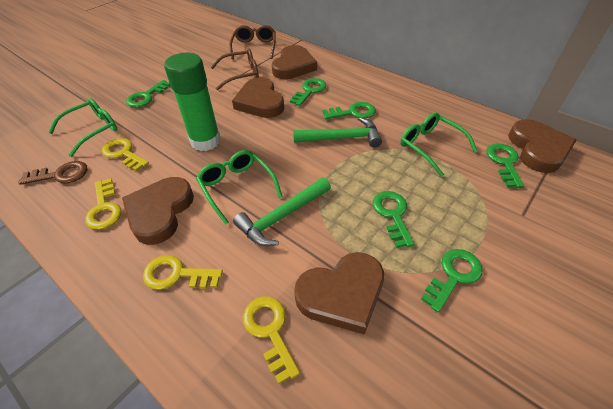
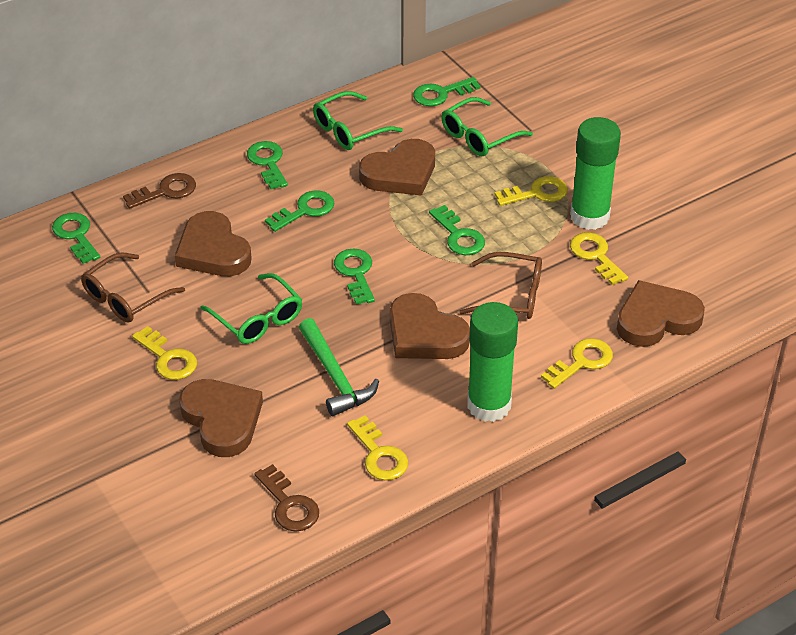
brown key: 1 -> 2
green glue stick: 1 -> 2
green hammer: 2 -> 1
yellow key: 4 -> 5

